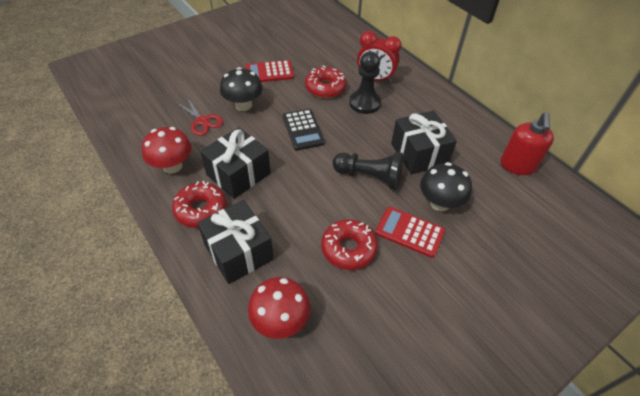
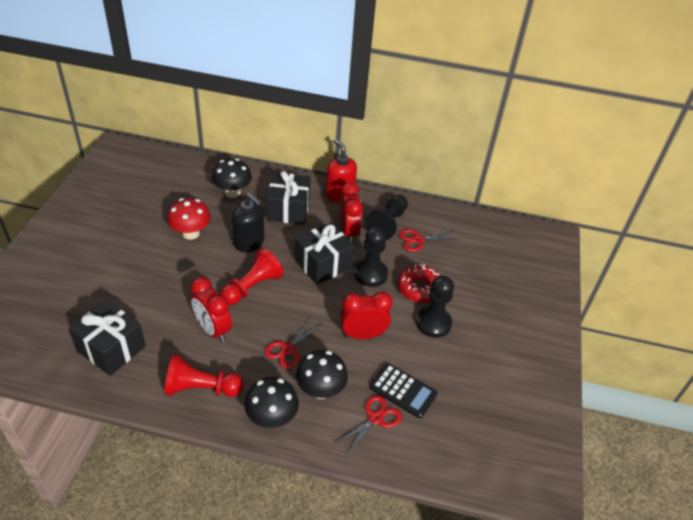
black mushroom: 2 -> 3
black pawn: 2 -> 3
black soap dispenser: 0 -> 1
red calculator: 2 -> 0
red clock: 1 -> 3
red donut: 3 -> 1
red mushroom: 2 -> 1
red pawn: 0 -> 2
red scissors: 1 -> 3

